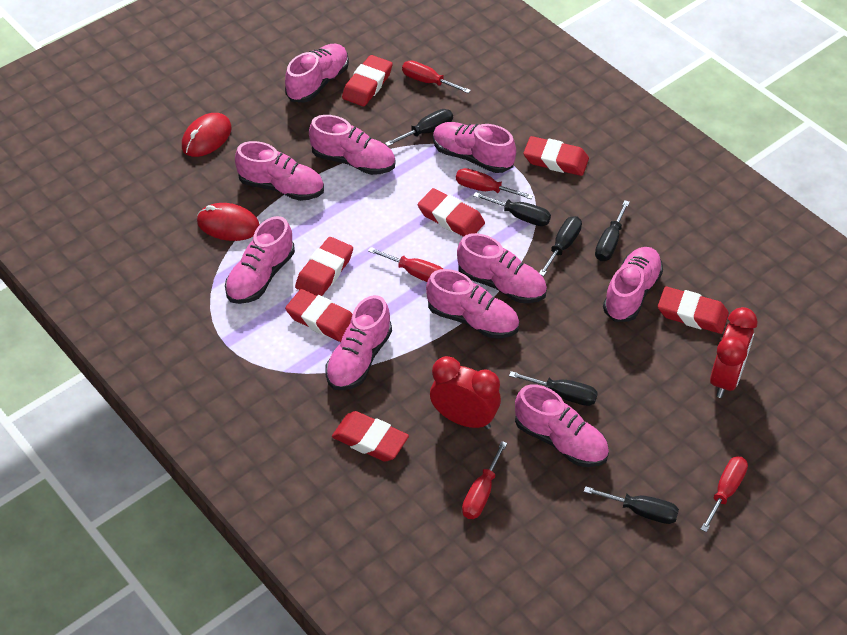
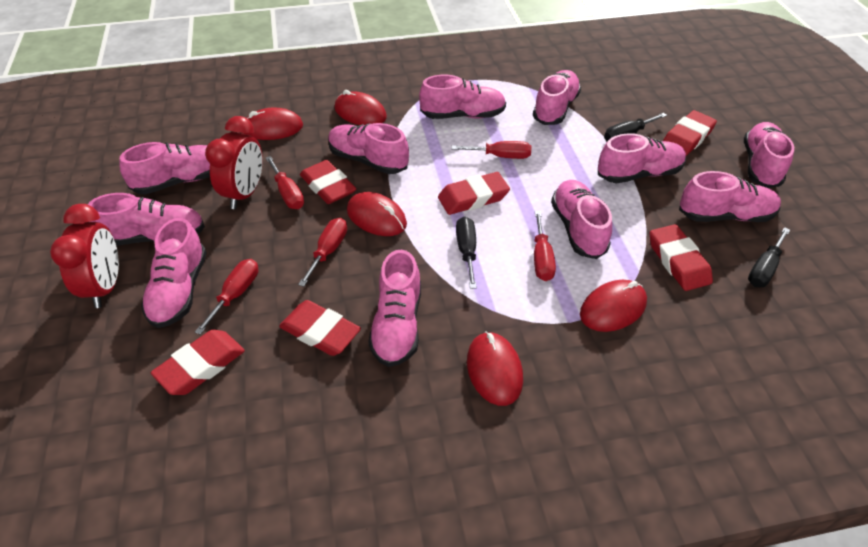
black screwdriver: 6 -> 3
pink shoe: 10 -> 11
red eraser: 7 -> 6
red mouse: 2 -> 5

